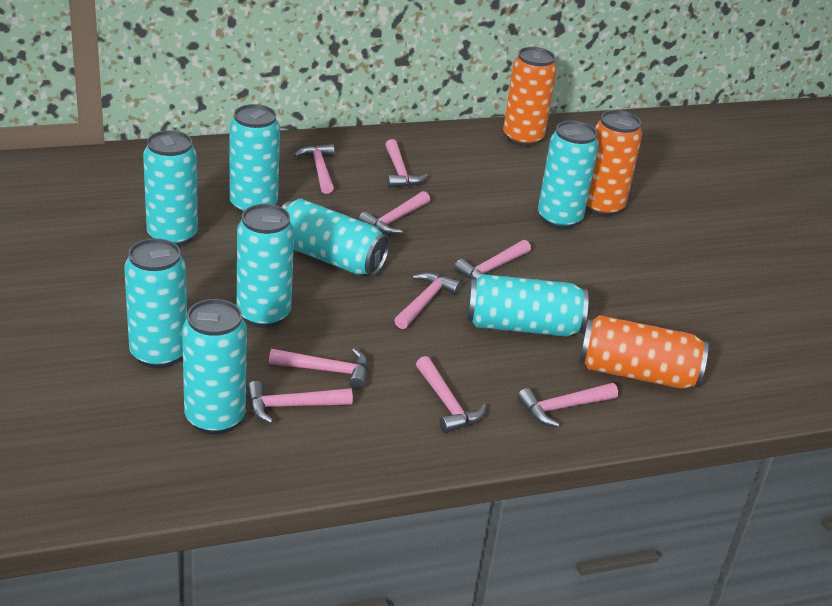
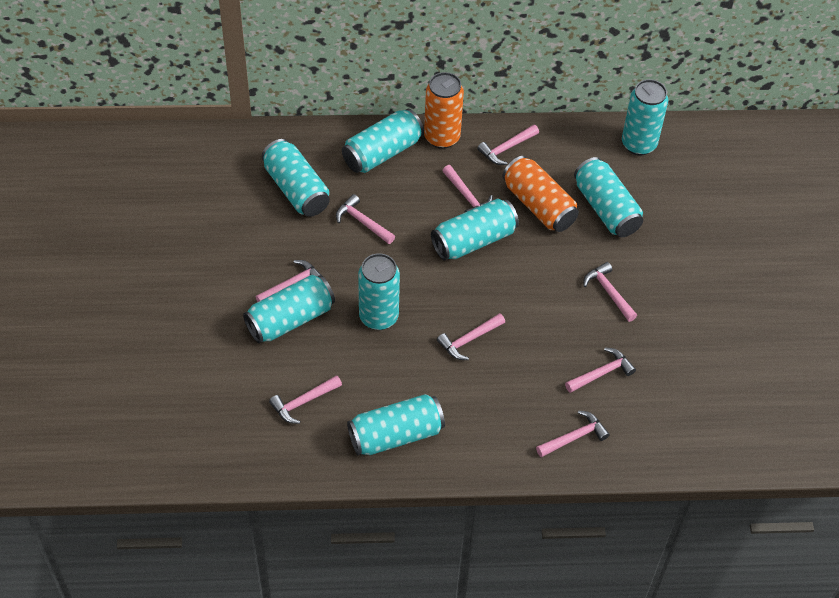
orange can: 3 -> 2

